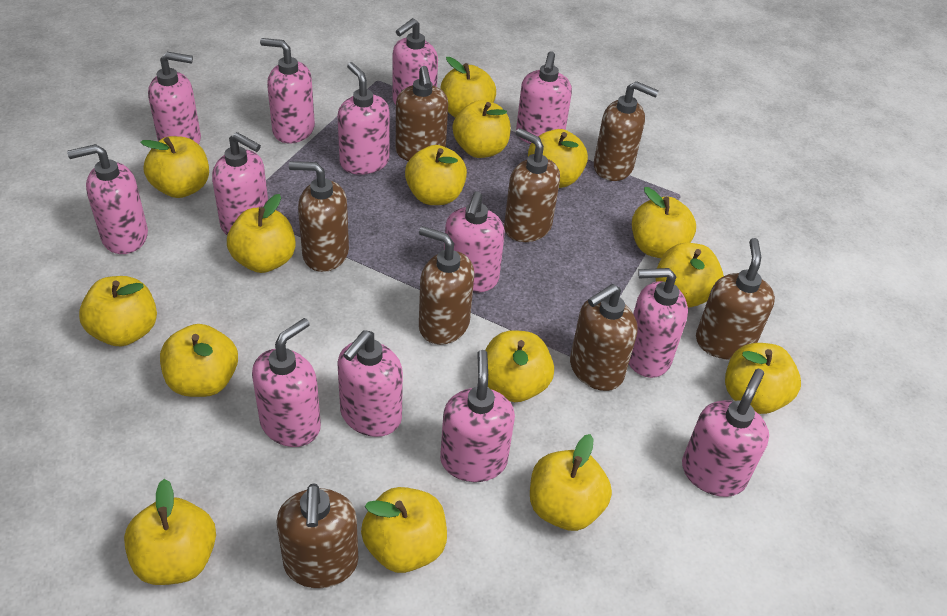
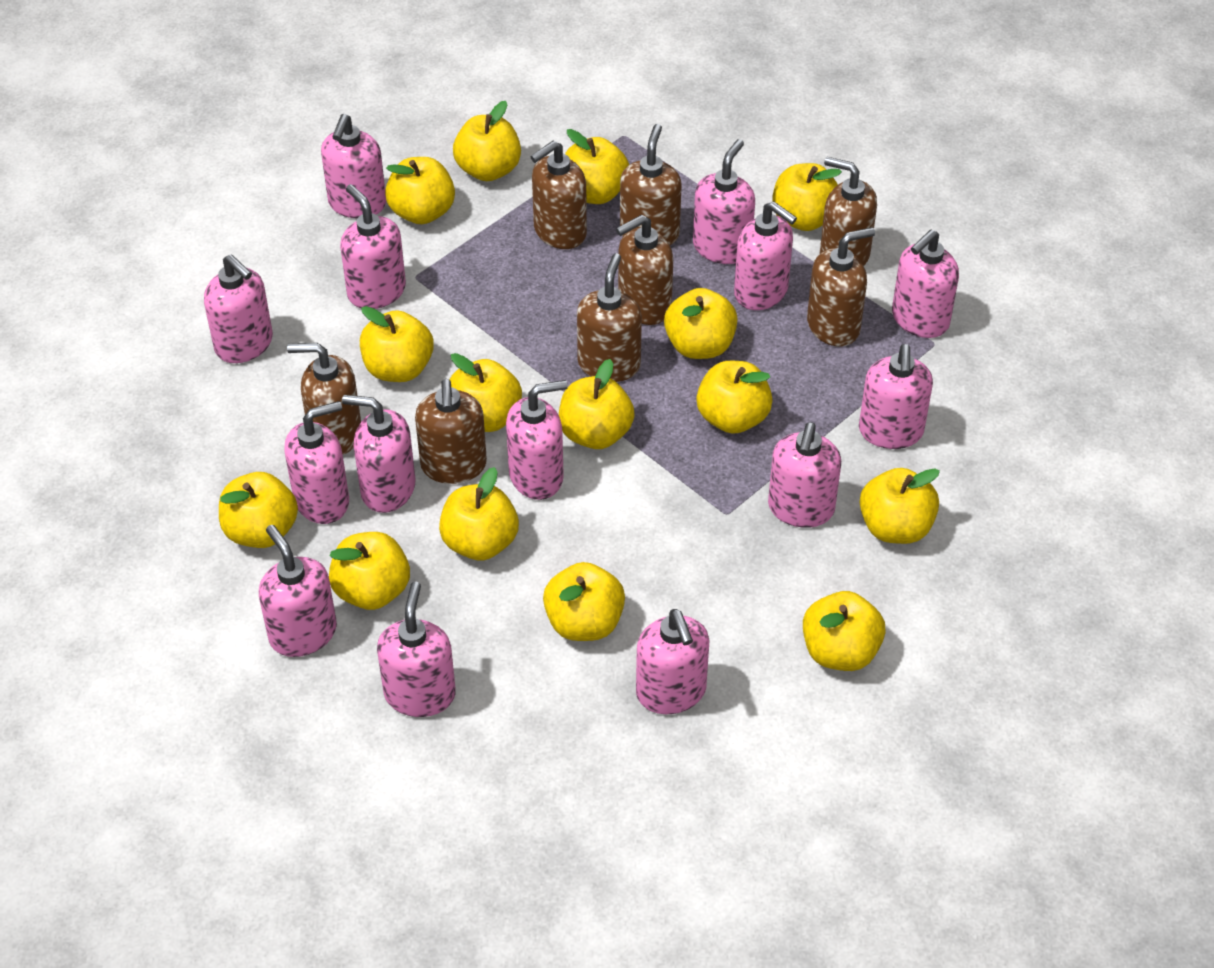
pink soap dispenser: 13 -> 14

